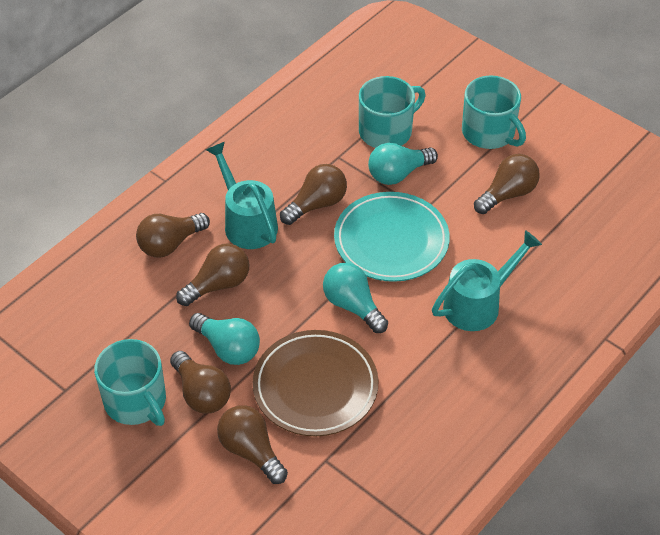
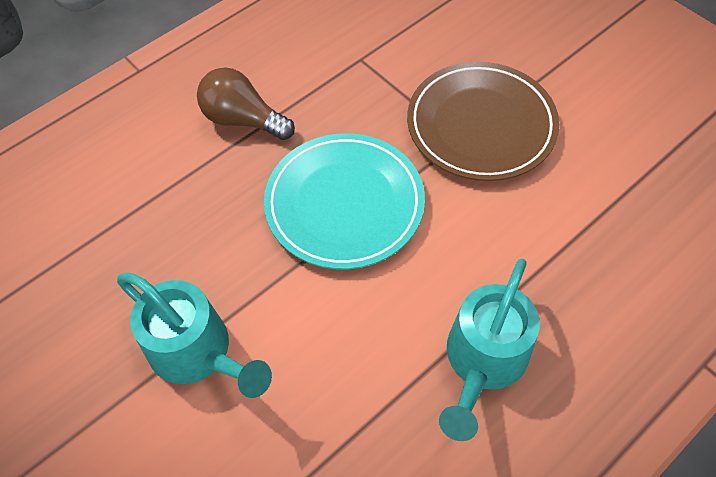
brown light bulb: 6 -> 1
turquoise light bulb: 3 -> 0
turquoise mug: 3 -> 0

